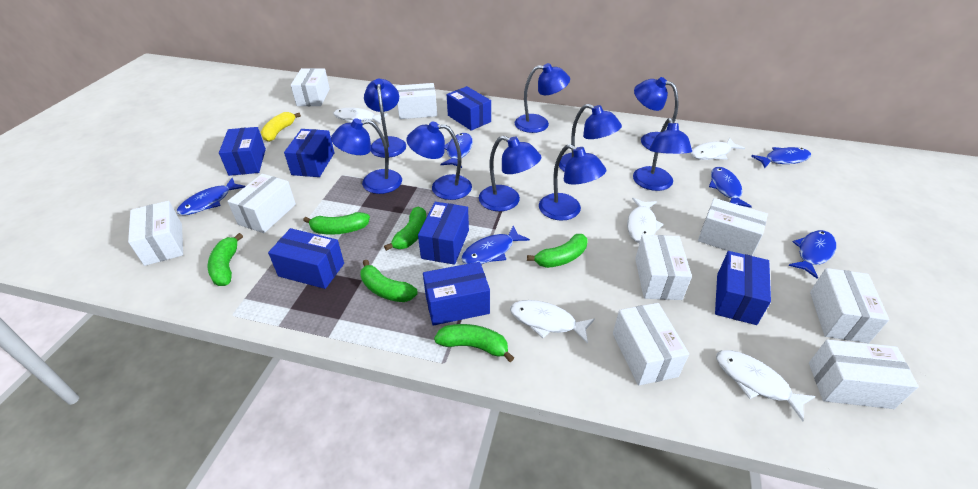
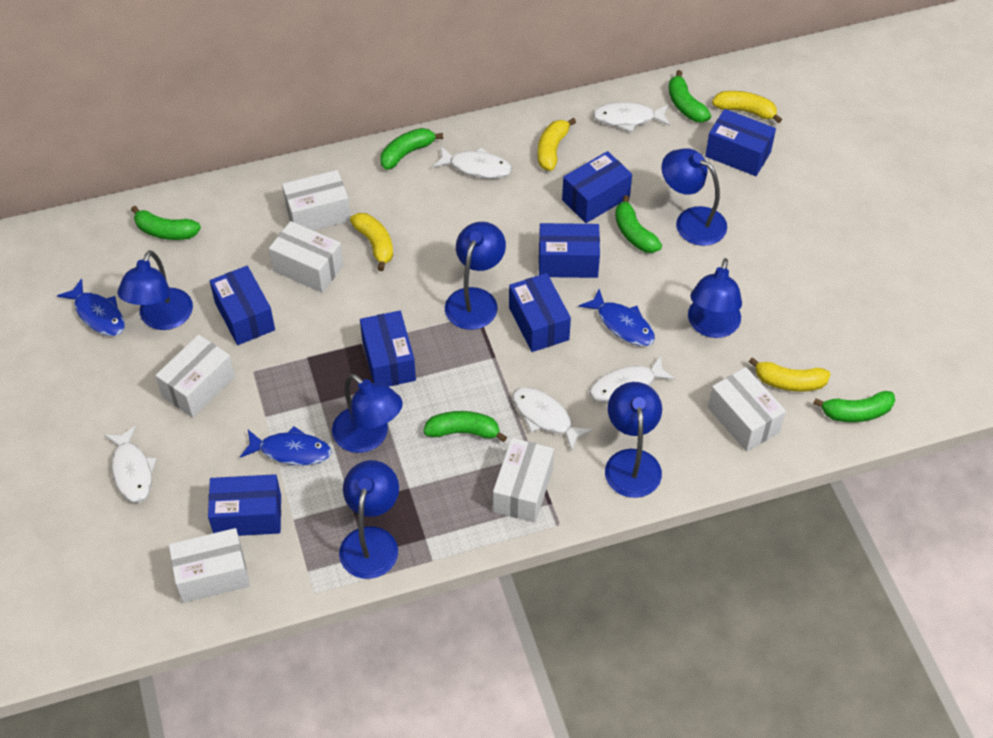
blue fish: 6 -> 3
blue lamp: 9 -> 7
white box: 9 -> 6
yellow banana: 1 -> 4

